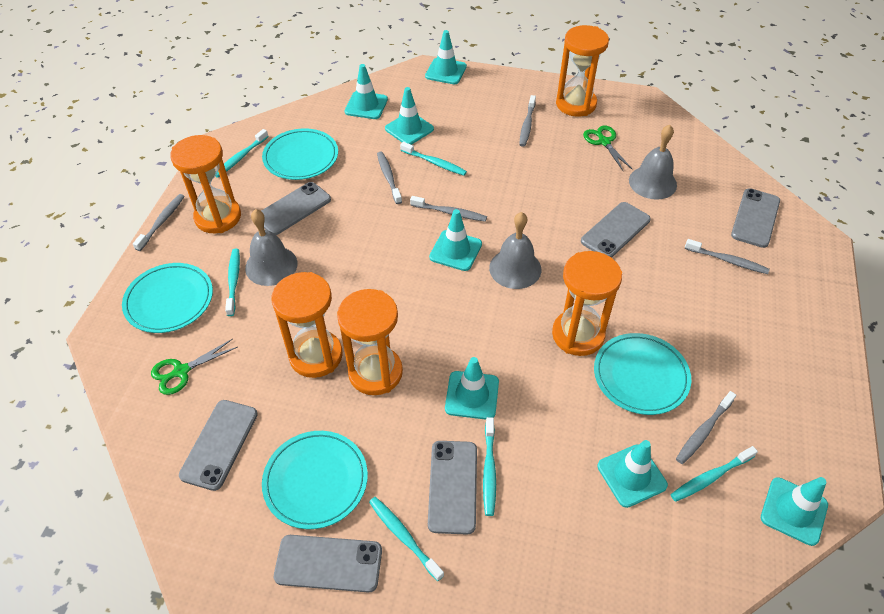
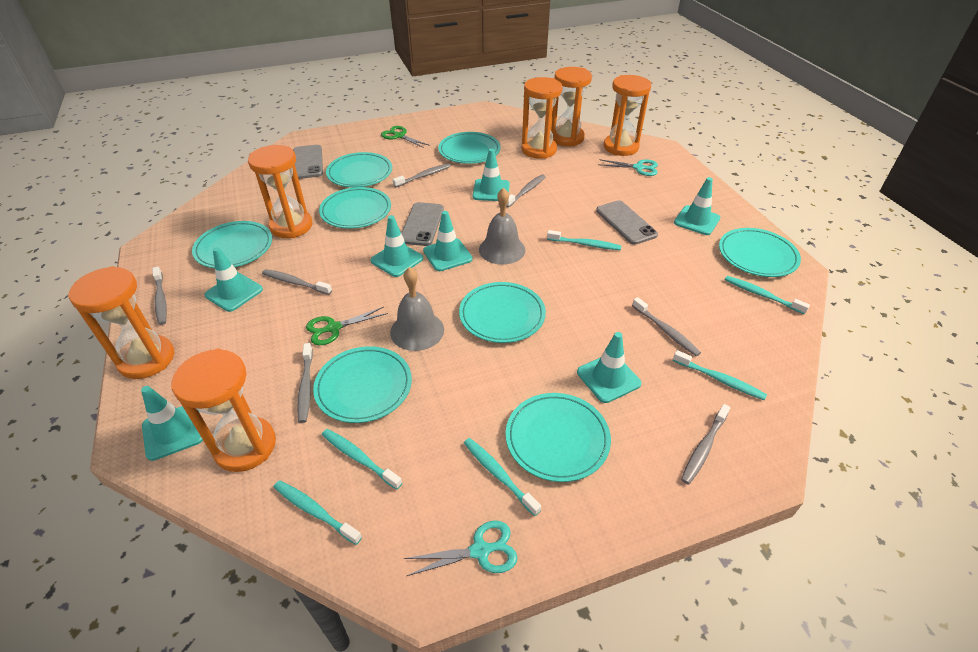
grey bell: 3 -> 2
grey phone: 6 -> 3
grey toothbrush: 6 -> 7
orange hourglass: 5 -> 6
turquoise plate: 4 -> 8
turquoise scissors: 0 -> 2

